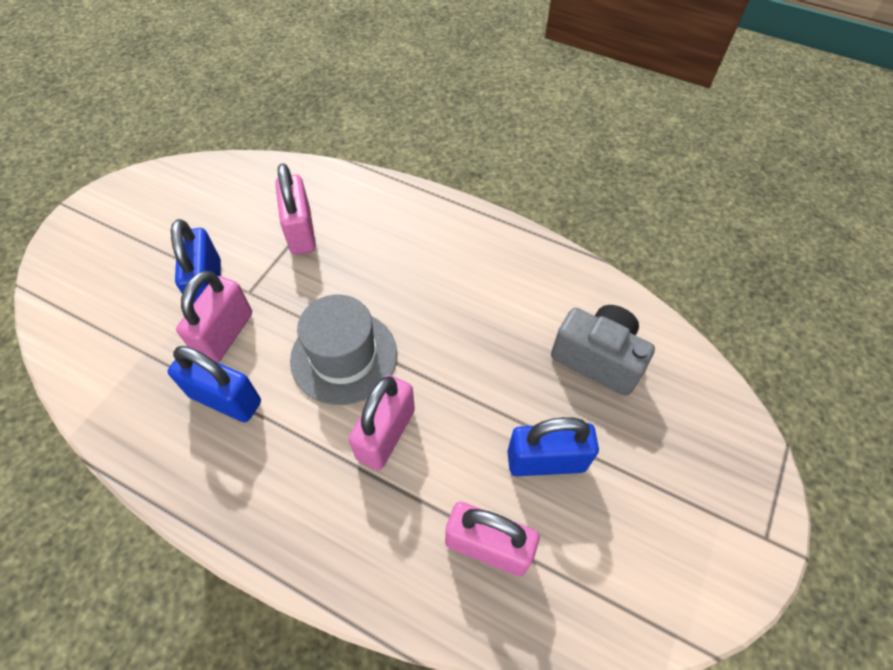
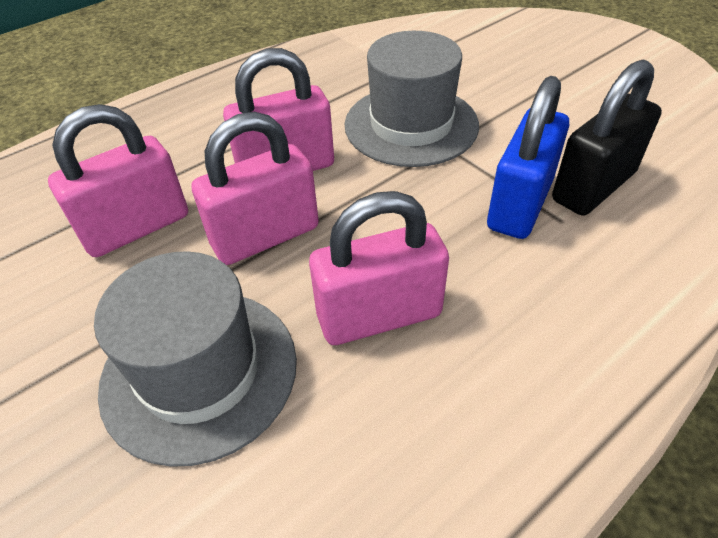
black padlock: 0 -> 1
blue padlock: 3 -> 1
grey camera: 1 -> 0
grey hat: 1 -> 2

